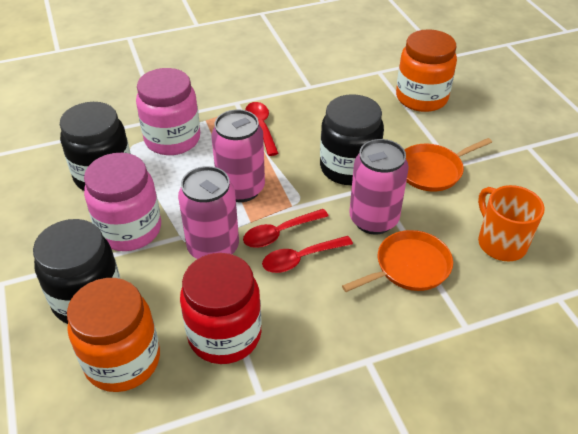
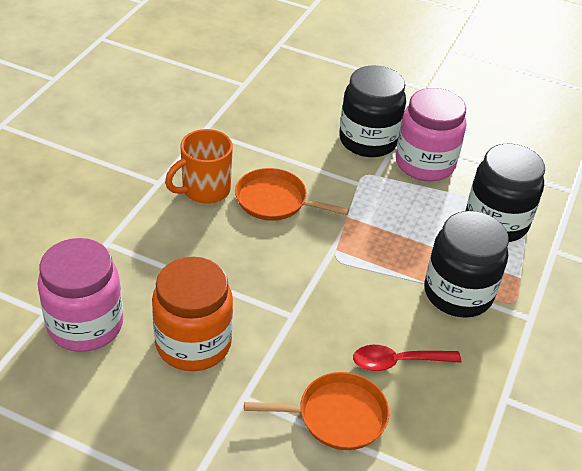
orange jar: 2 -> 1
pink can: 3 -> 0
red jar: 1 -> 0
red spoon: 3 -> 1

